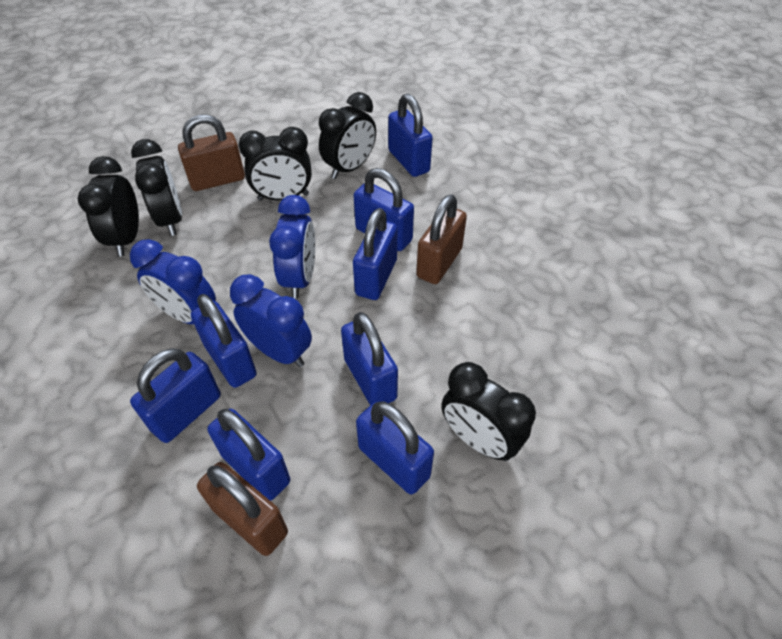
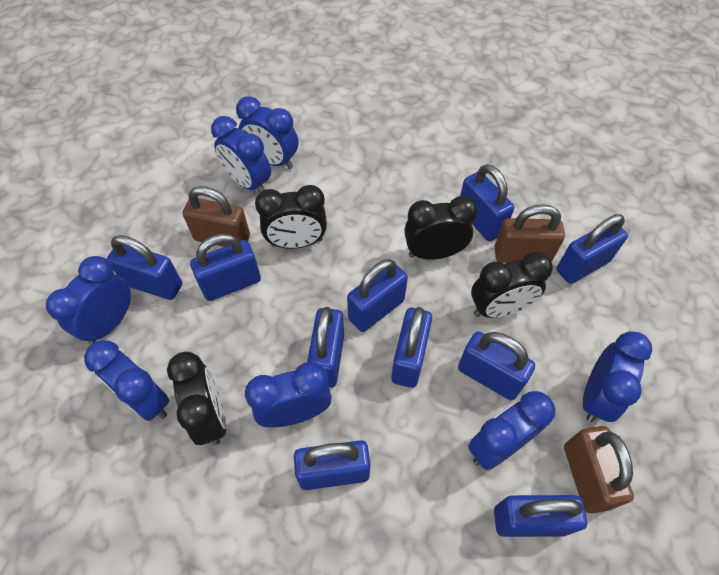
black clock: 5 -> 4
blue clock: 3 -> 7
blue padlock: 8 -> 10

